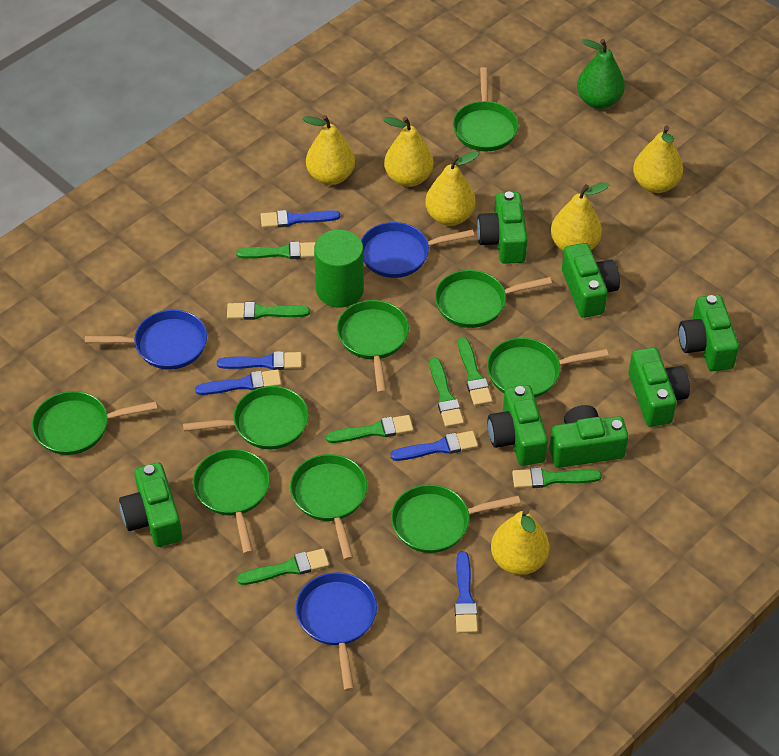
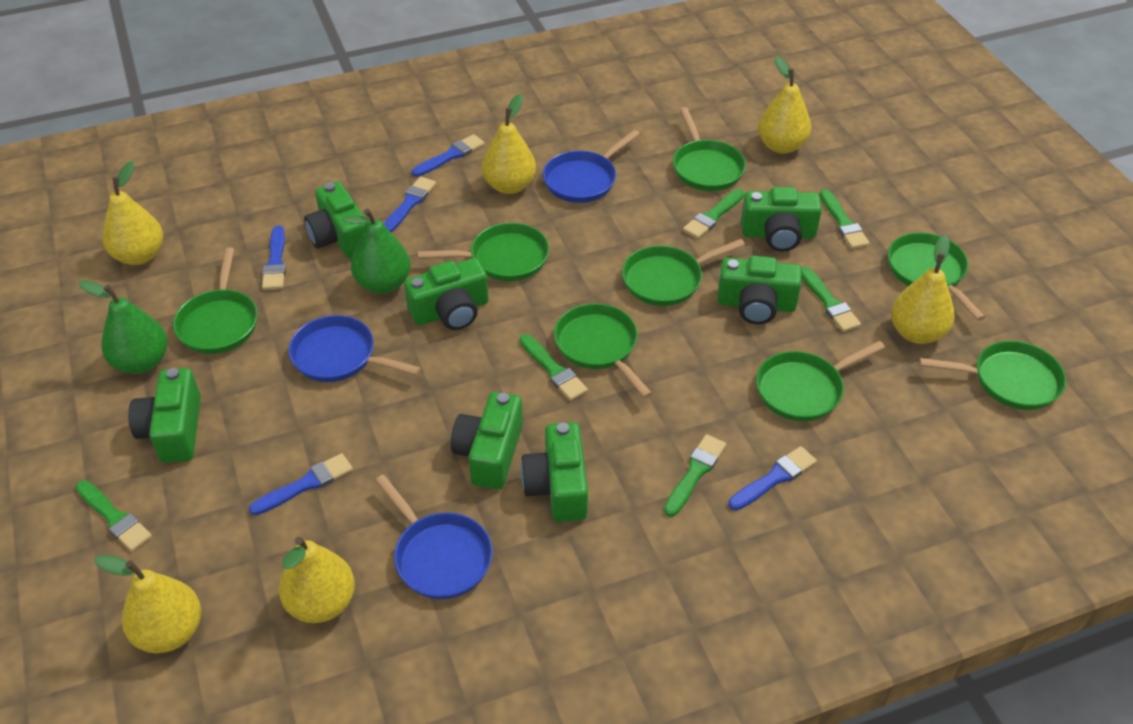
green brush: 7 -> 6
green cylinder: 1 -> 0
green pan: 9 -> 8
green pear: 1 -> 2

